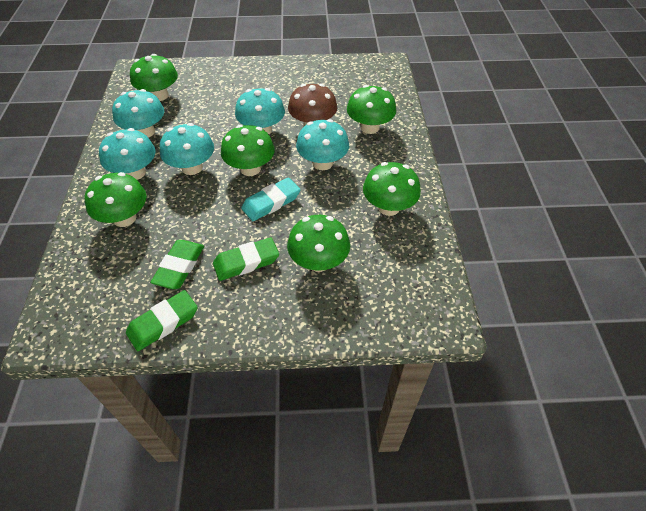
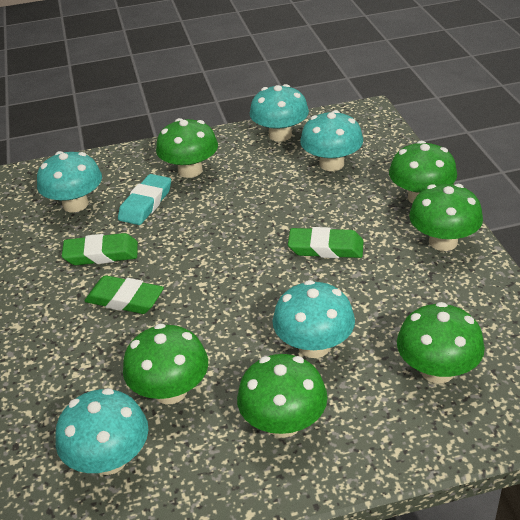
brown mushroom: 1 -> 0

